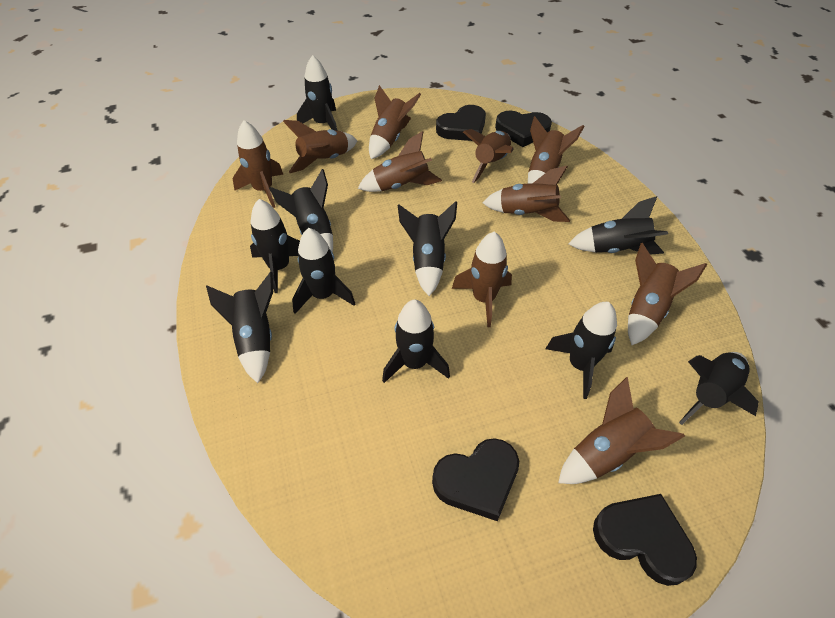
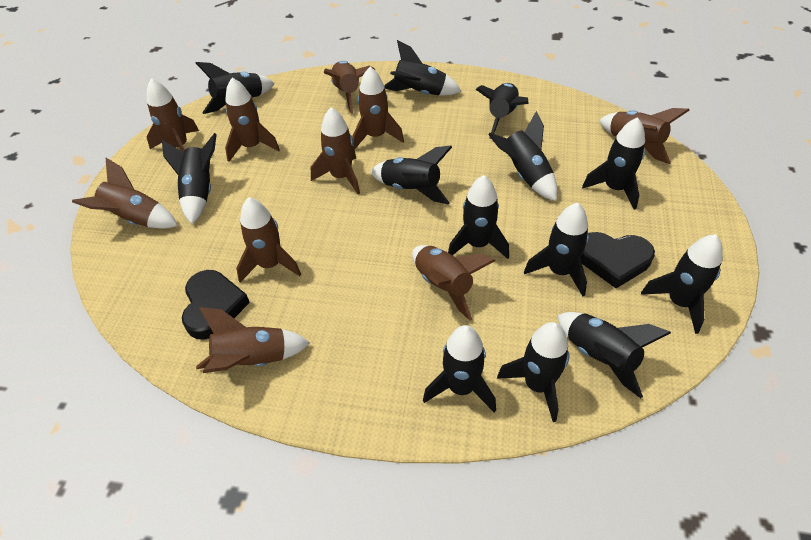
black heart: 4 -> 2
black rocket: 10 -> 13

